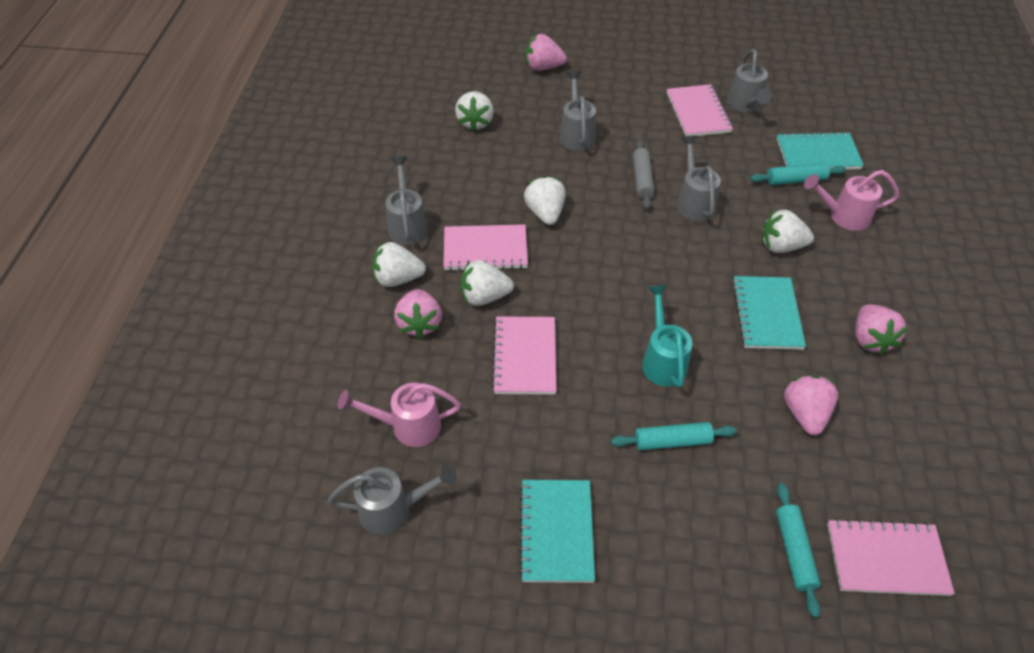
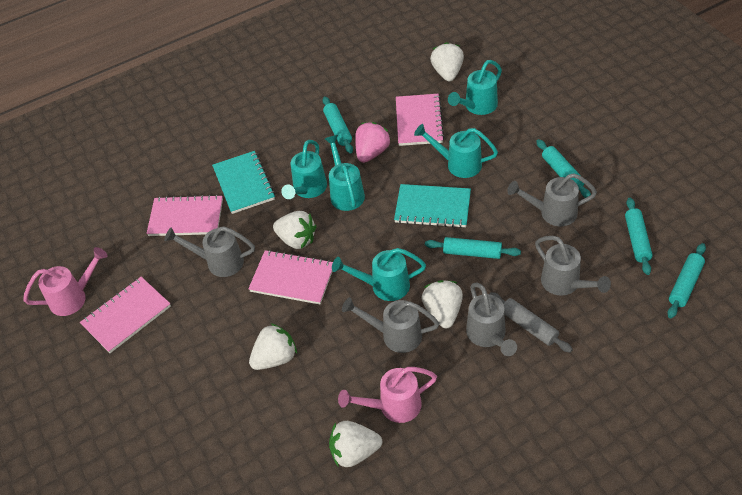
pink strawberry: 4 -> 1
turquoise notebook: 3 -> 2
turquoise rolling pin: 3 -> 5
turquoise watering can: 1 -> 5

